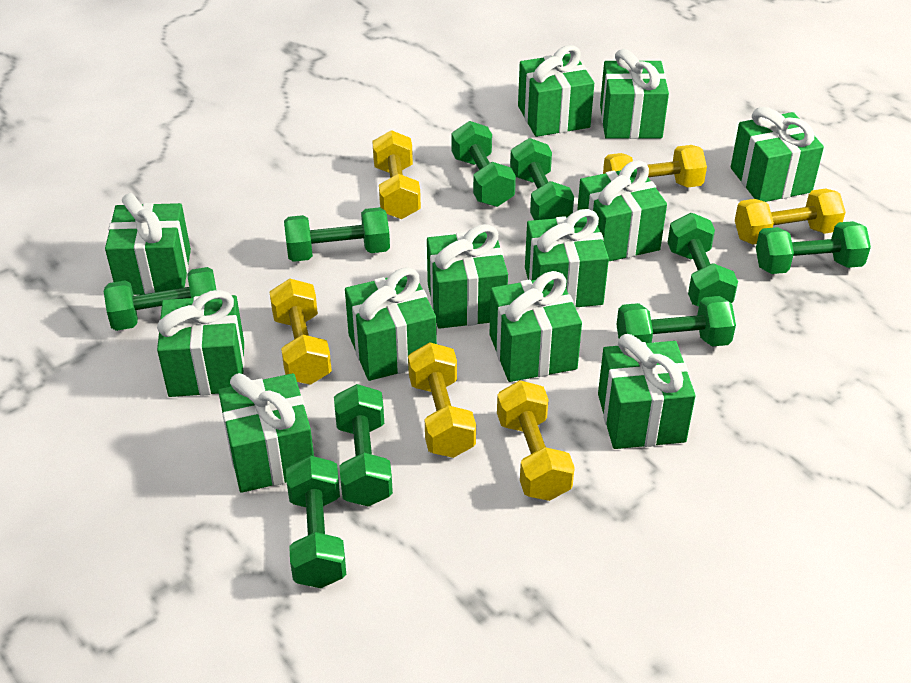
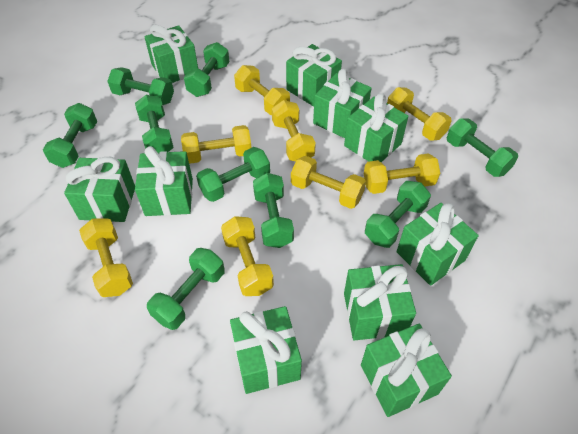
green gift: 12 -> 10
yellow dumbbell: 6 -> 8

